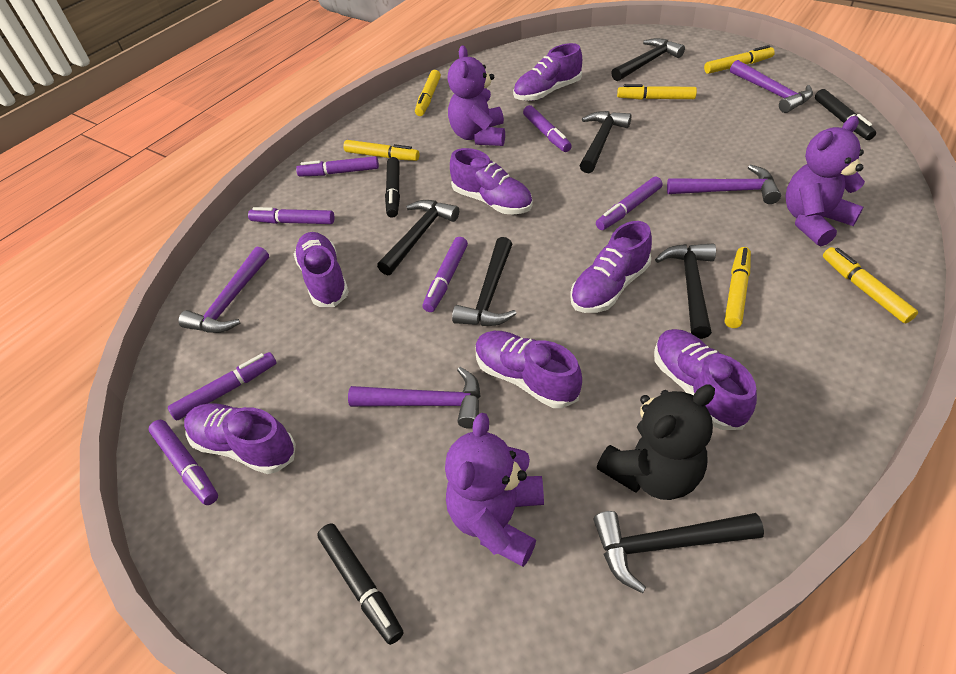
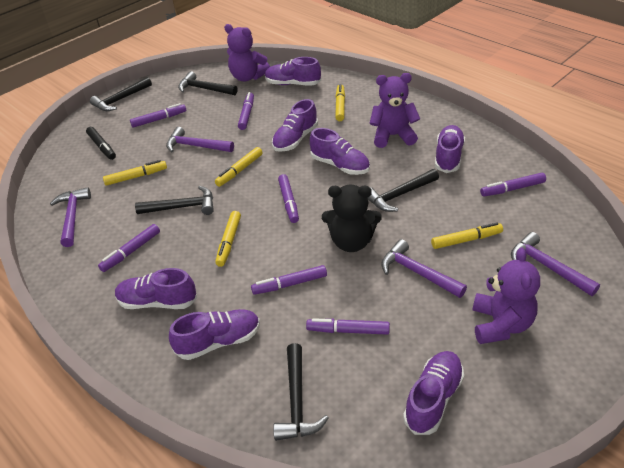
black hammer: 6 -> 5
black marker: 3 -> 1
yellow marker: 6 -> 5

